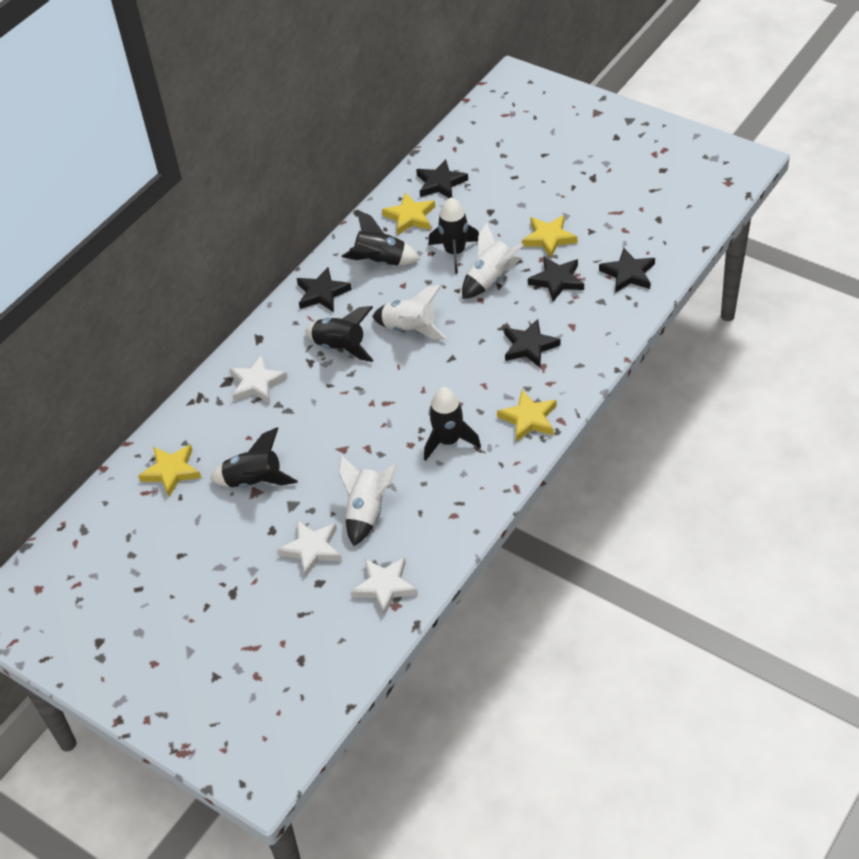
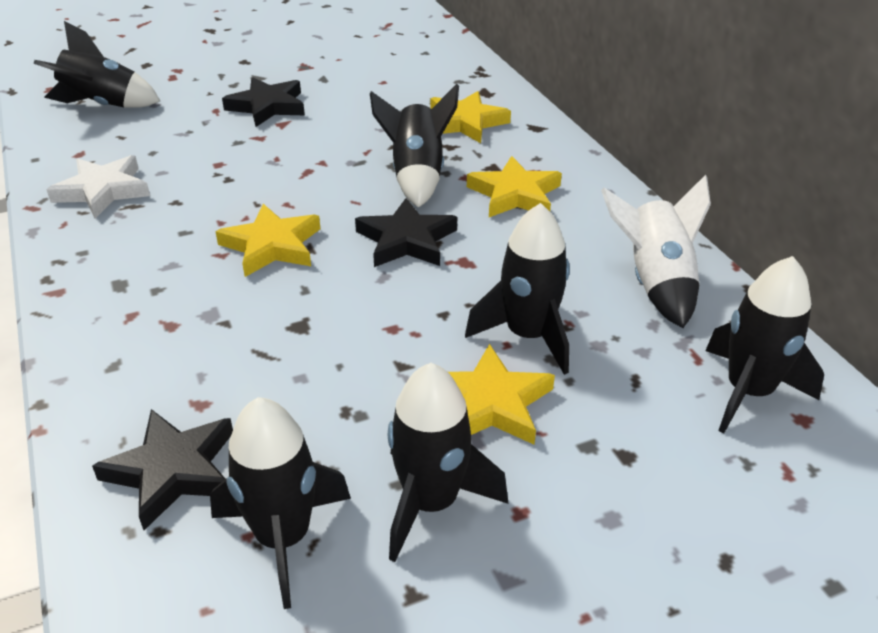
black rocket: 5 -> 6
black star: 5 -> 3
white rocket: 3 -> 1
white star: 3 -> 1

